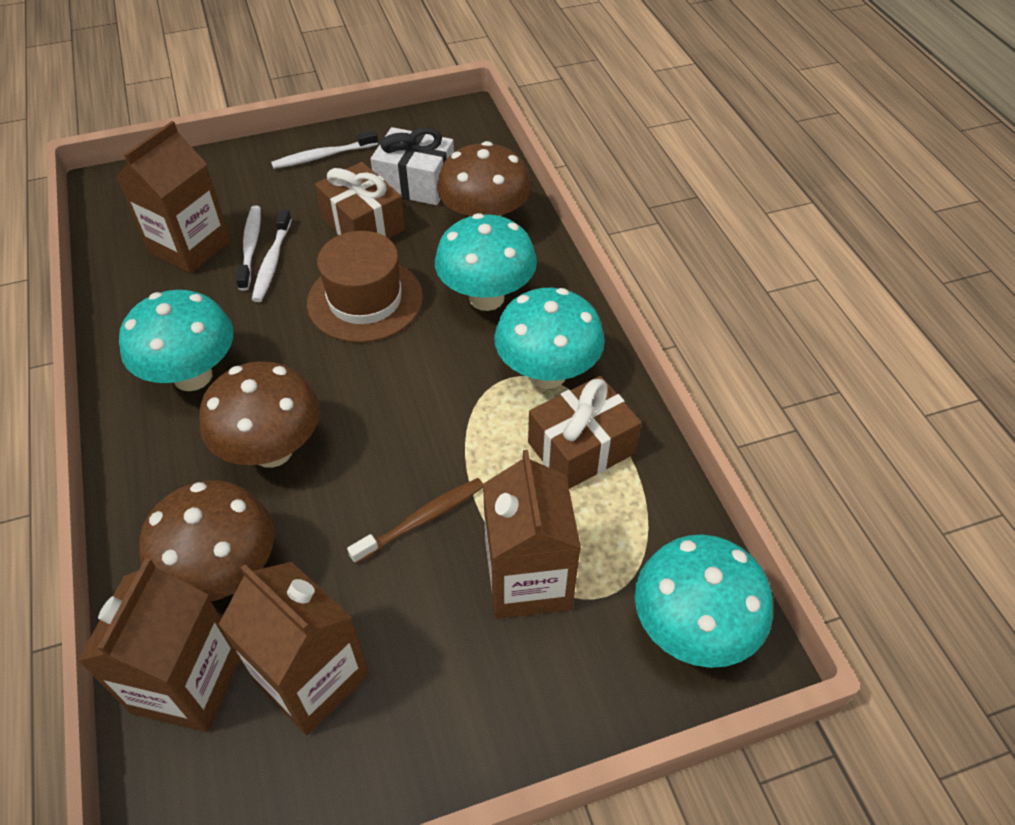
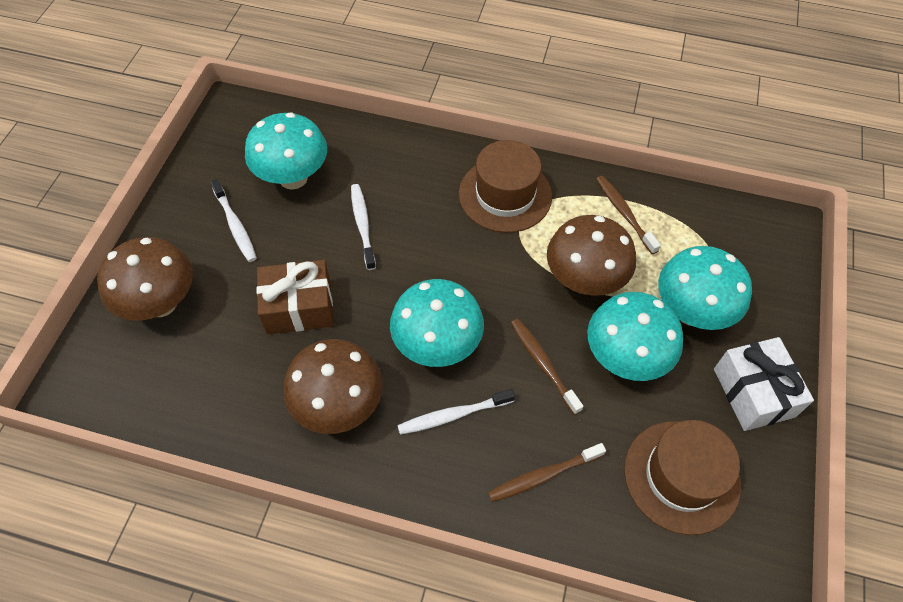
brown carton: 4 -> 0
brown gift: 2 -> 1
brown hat: 1 -> 2
brown toothbrush: 1 -> 3

